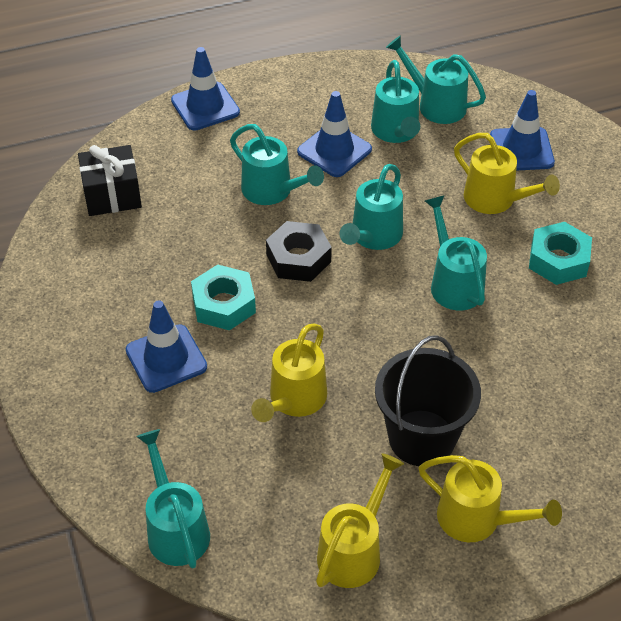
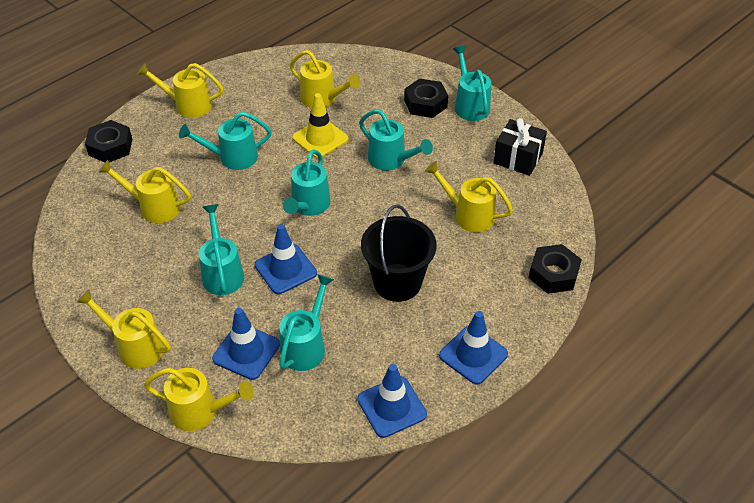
black nut: 1 -> 3
turquoise nut: 2 -> 0
yellow traffic cone: 0 -> 1
yellow watering can: 4 -> 6

